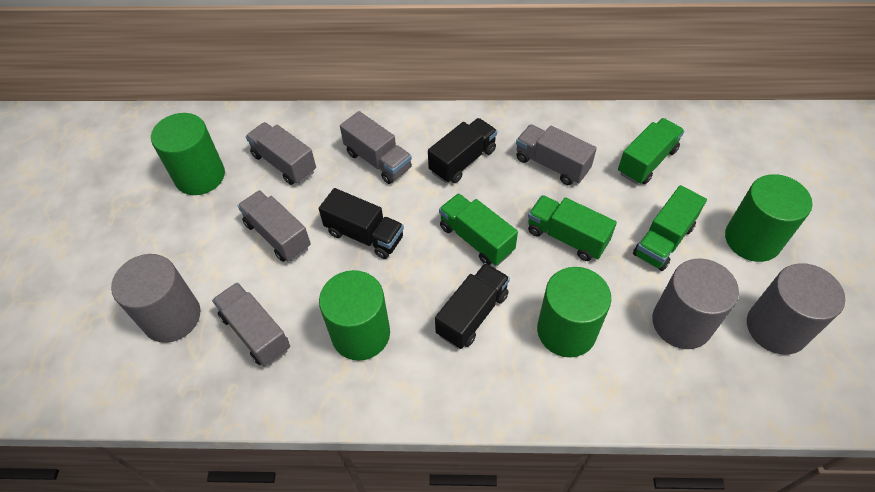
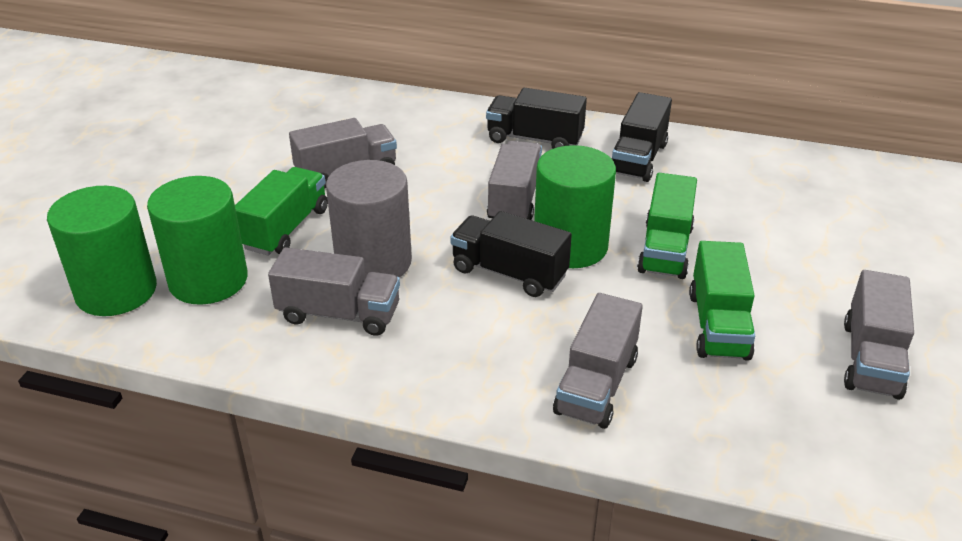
green cylinder: 4 -> 3
green truck: 4 -> 3
grey cylinder: 3 -> 1

